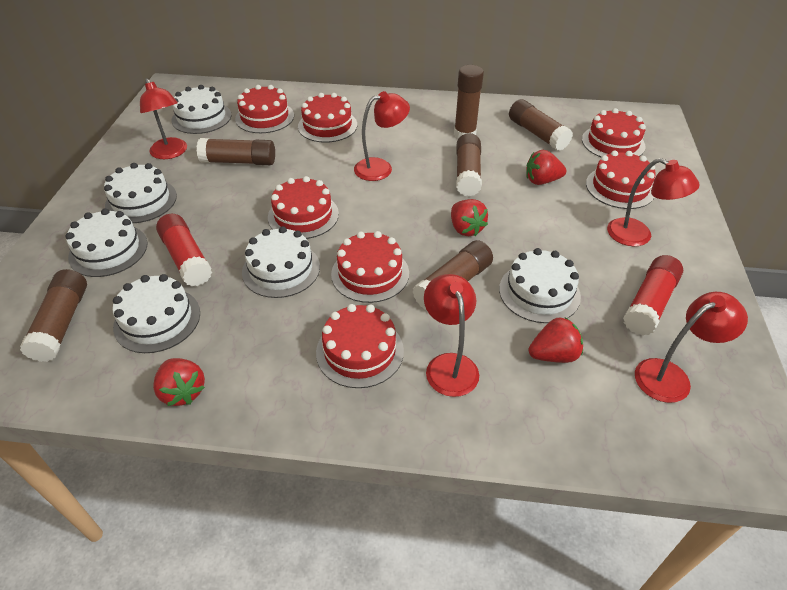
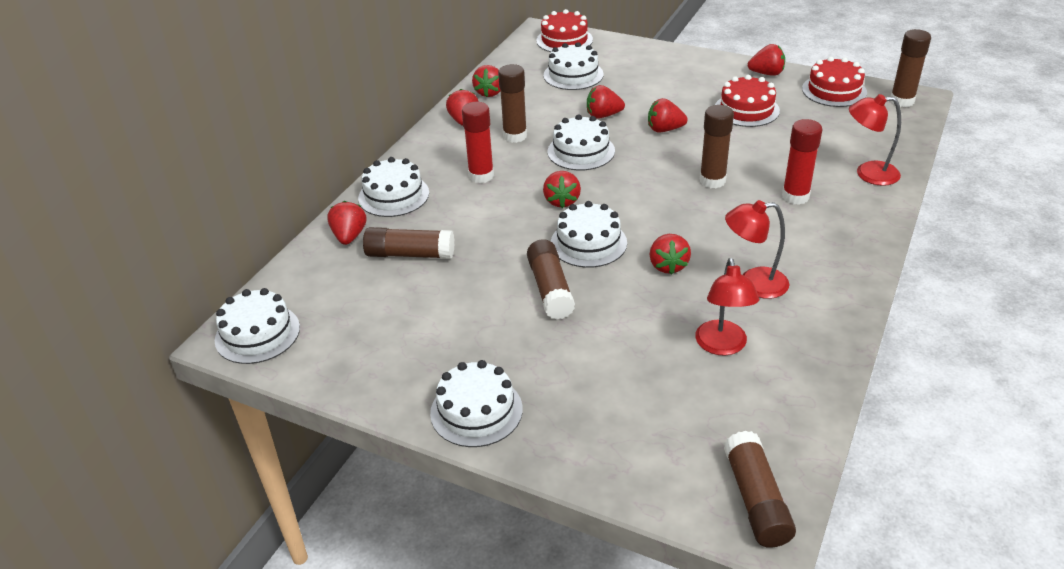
red cake: 7 -> 3
red lamp: 5 -> 3
red strawberry: 4 -> 8

